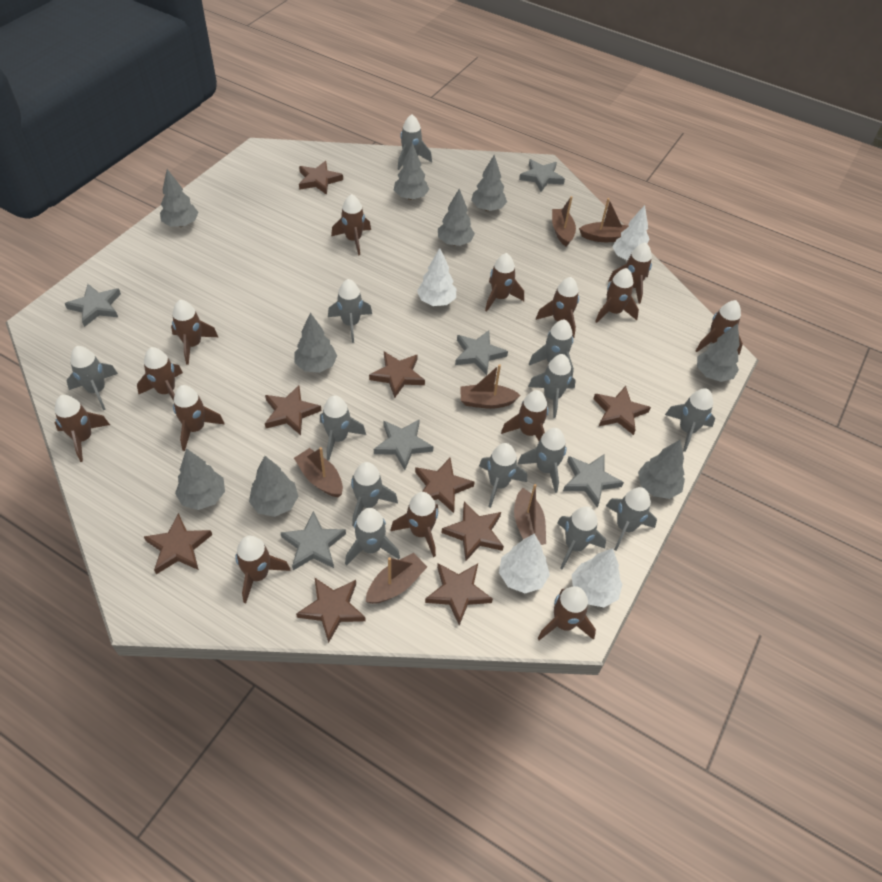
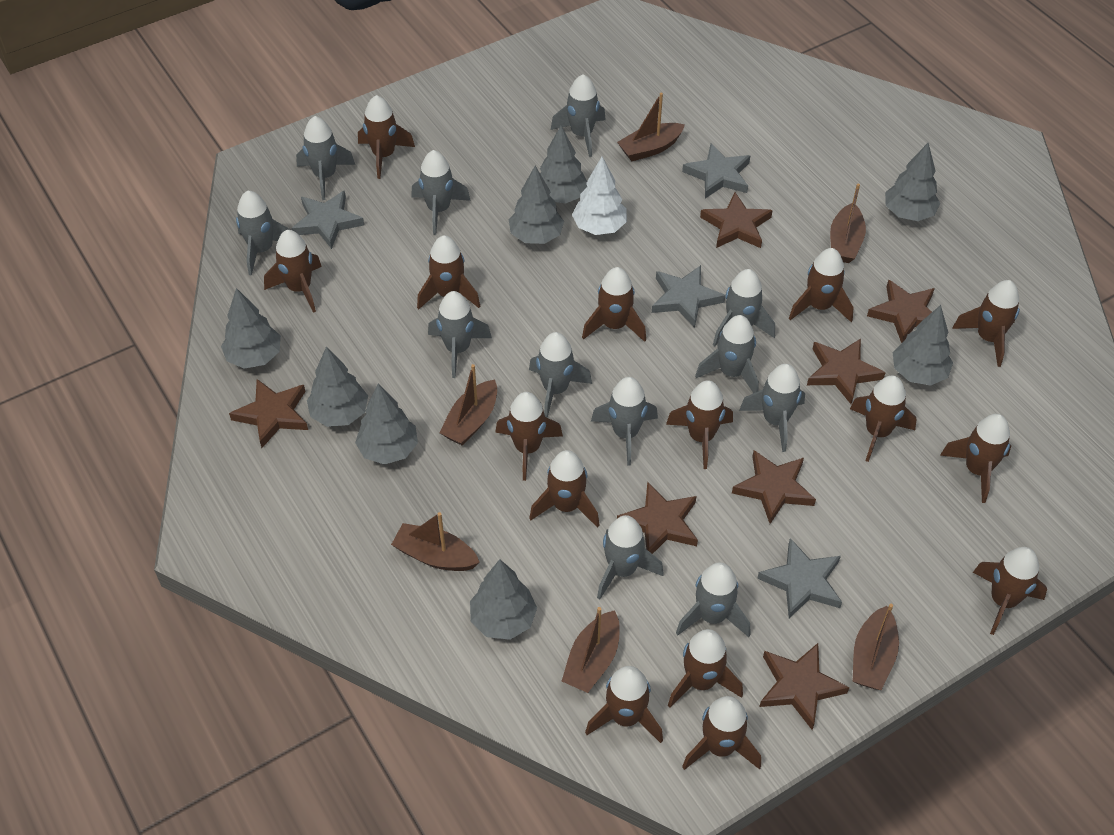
brown rocket: 14 -> 15
brown star: 9 -> 7
grey rocket: 13 -> 12
grey star: 6 -> 4
grey tree: 9 -> 8
white tree: 4 -> 1

